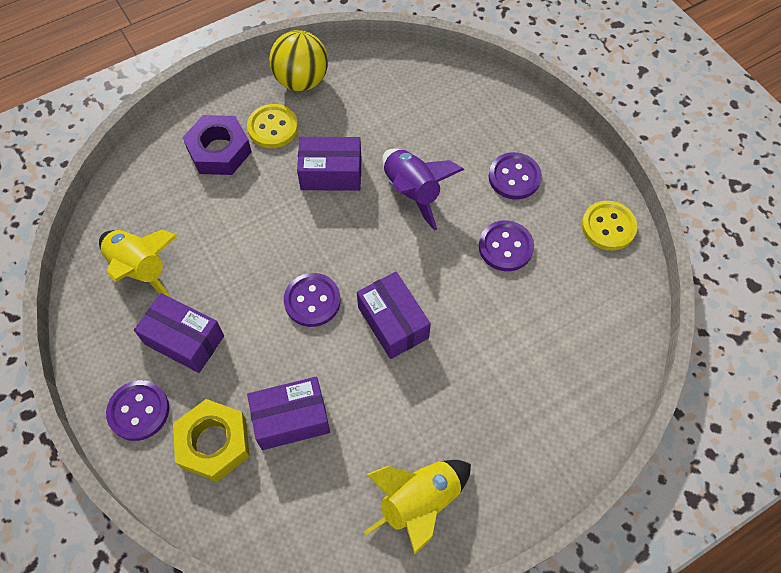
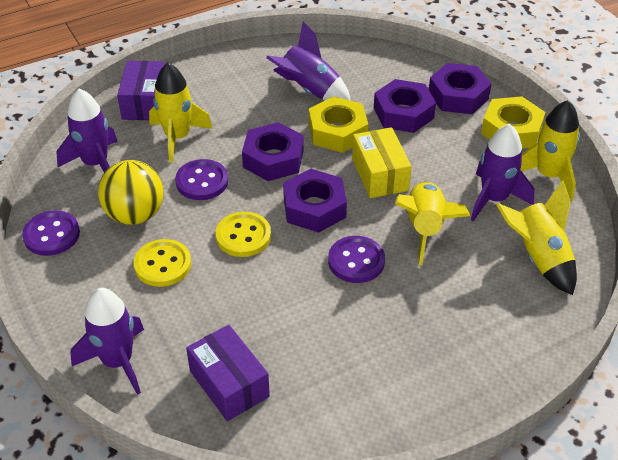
purple box: 4 -> 2
purple button: 4 -> 3
purple nut: 1 -> 4
purple rocket: 1 -> 4
yellow box: 0 -> 1
yellow nut: 1 -> 2
yellow rocket: 2 -> 4

